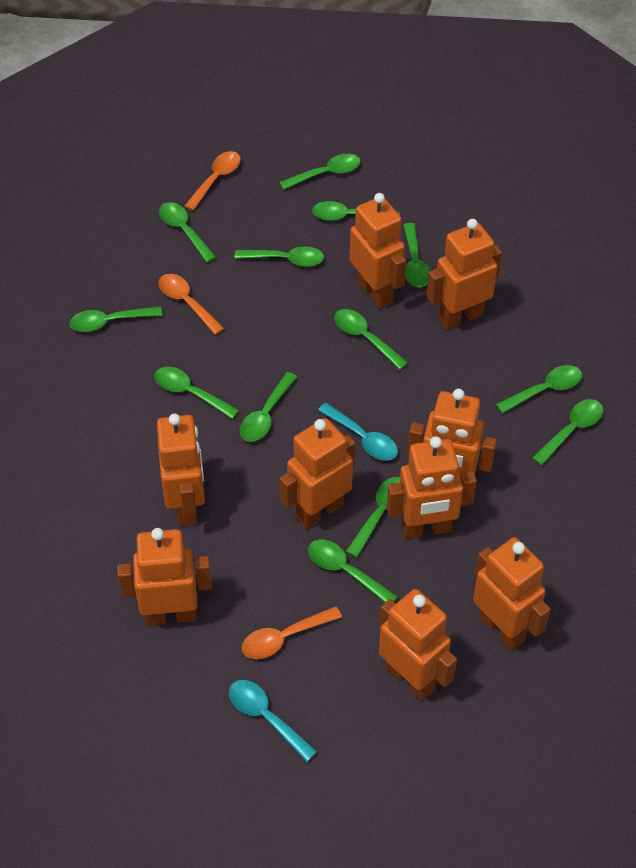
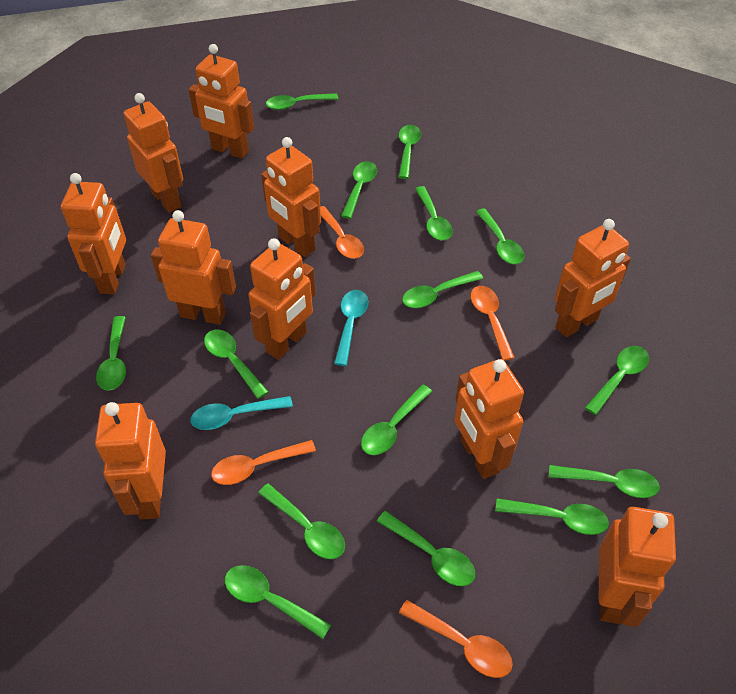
green spoon: 13 -> 15
orange robot: 9 -> 10
orange spoon: 3 -> 4

